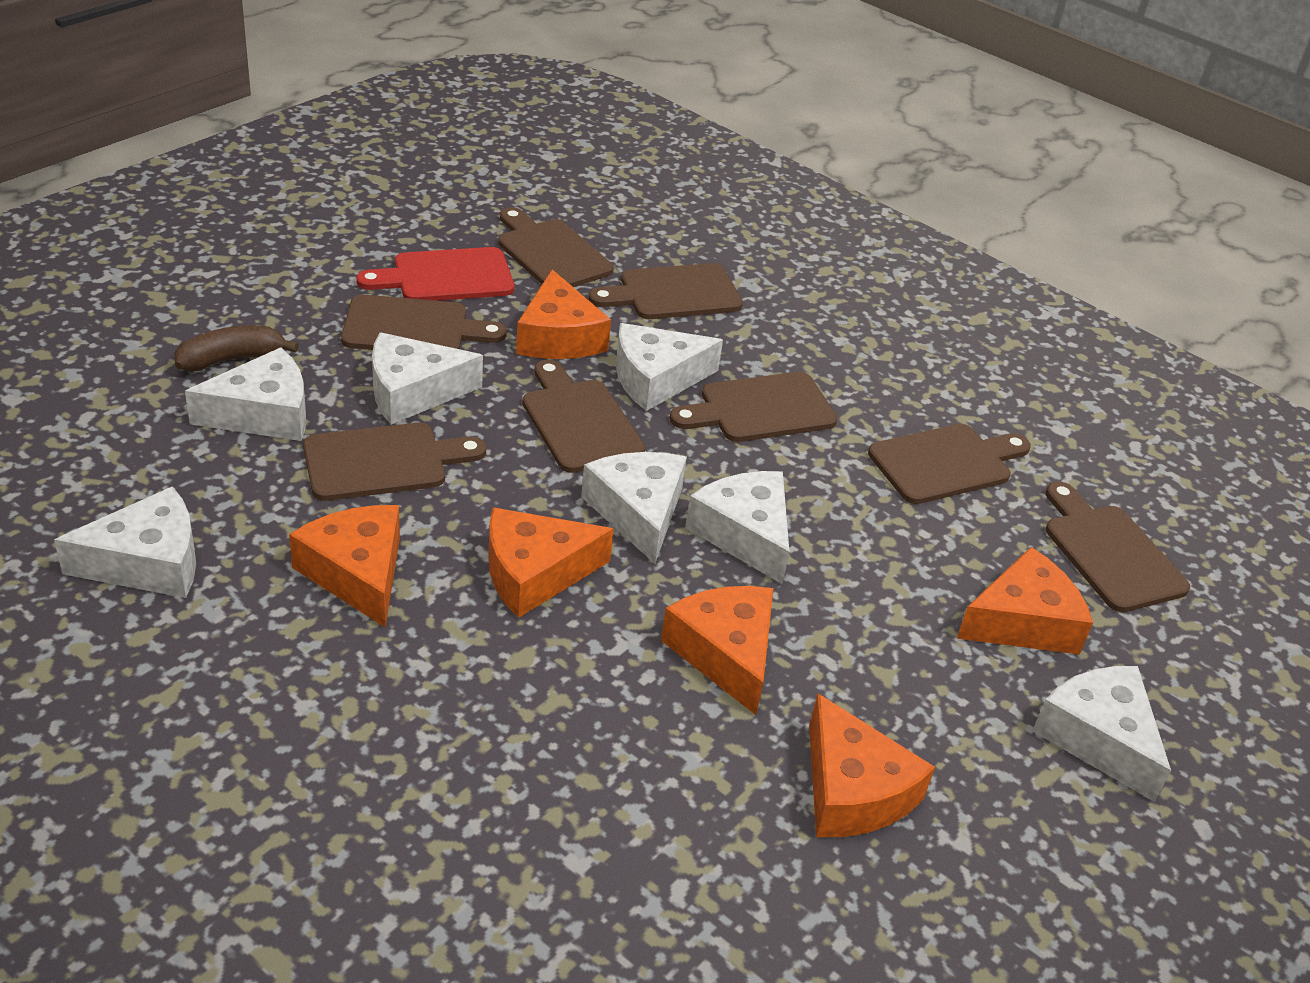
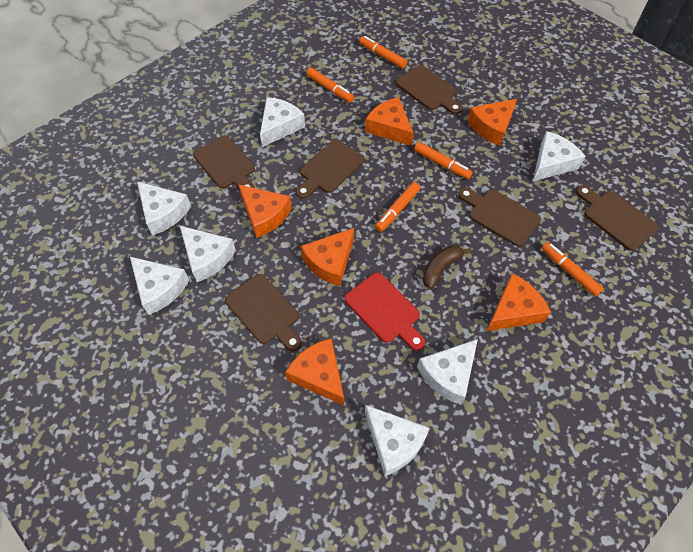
brown cutting board: 8 -> 6
orange marker: 0 -> 5

